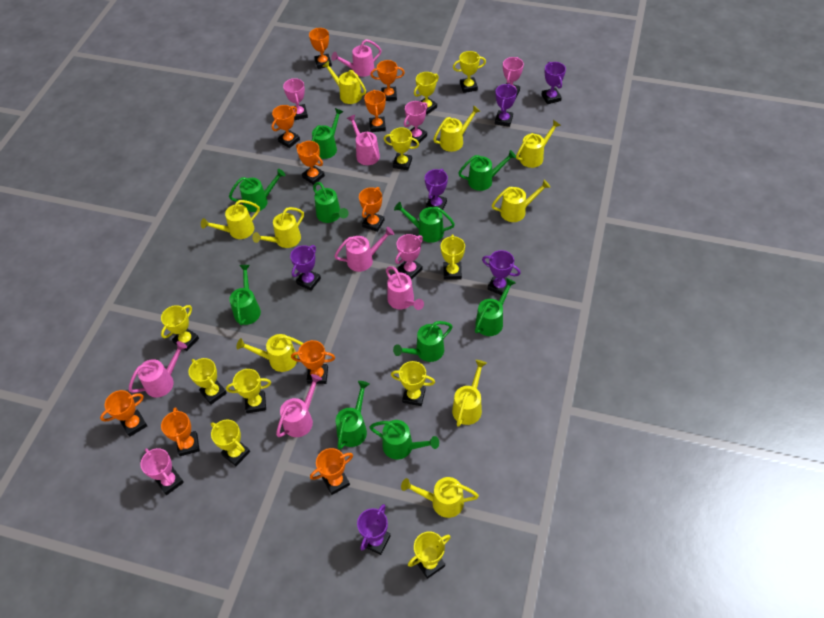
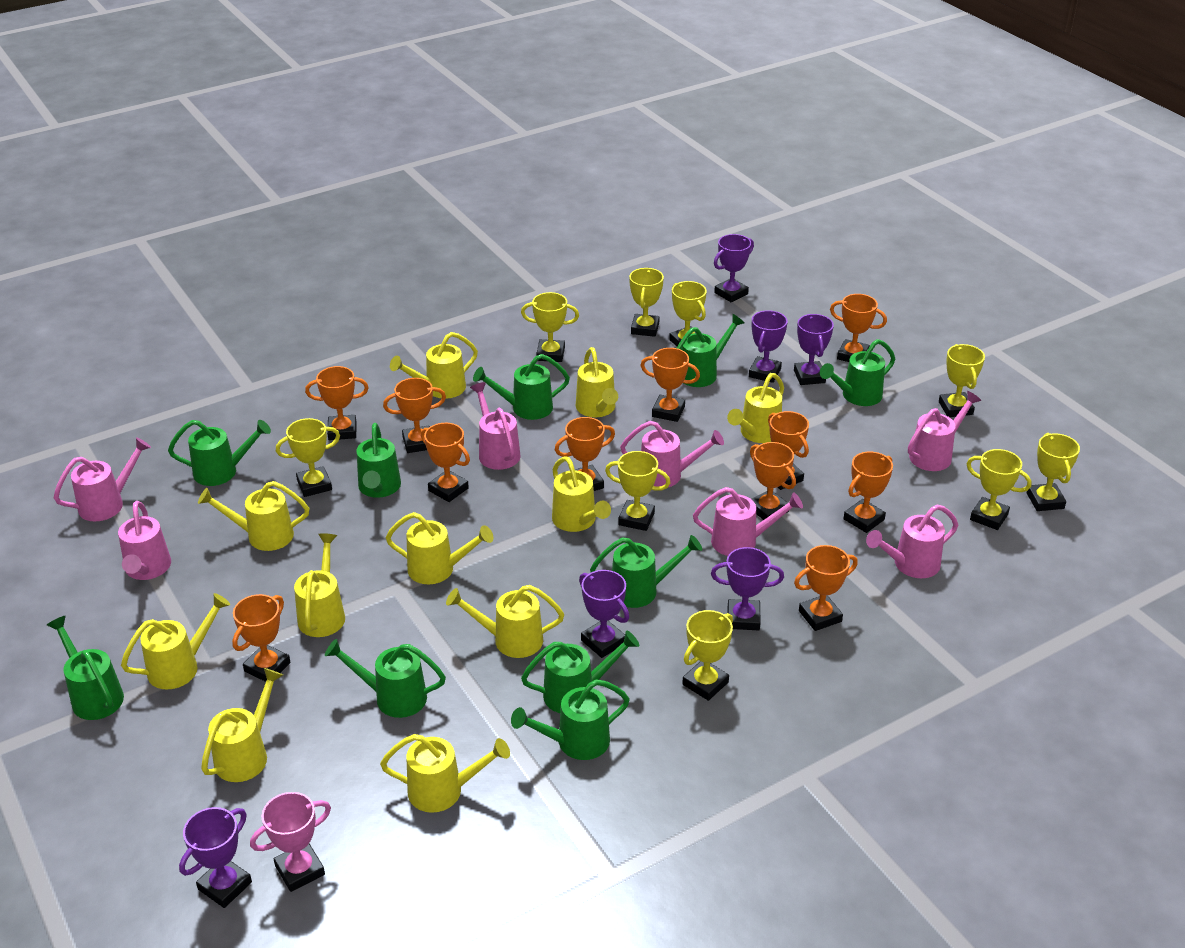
orange trophy: 10 -> 11
pink trophy: 5 -> 1
pink watering can: 6 -> 7
yellow trophy: 10 -> 9
yellow watering can: 9 -> 11

